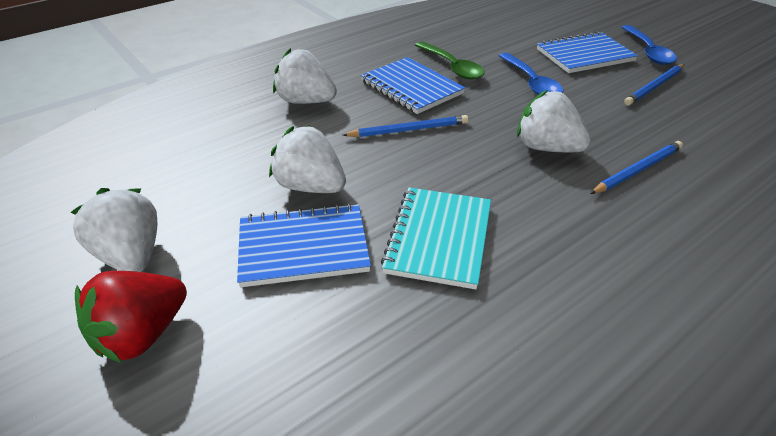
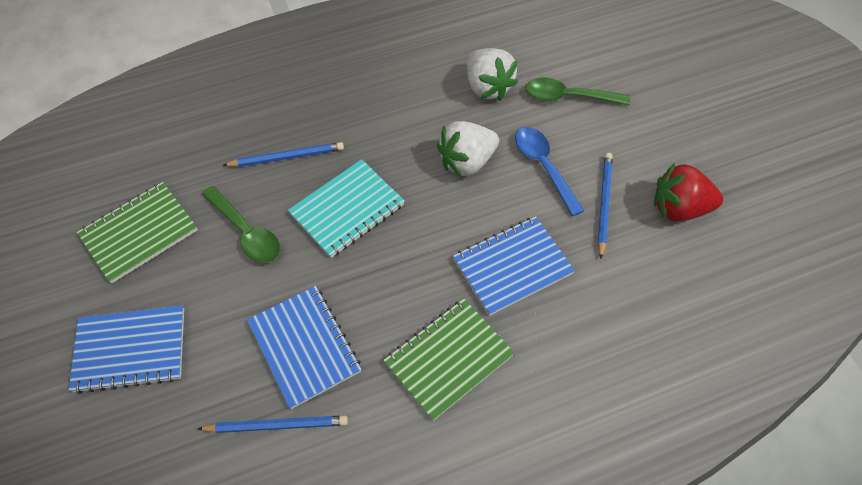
blue spoon: 2 -> 1
green notebook: 0 -> 2
green spoon: 1 -> 2
white strawberry: 4 -> 2

